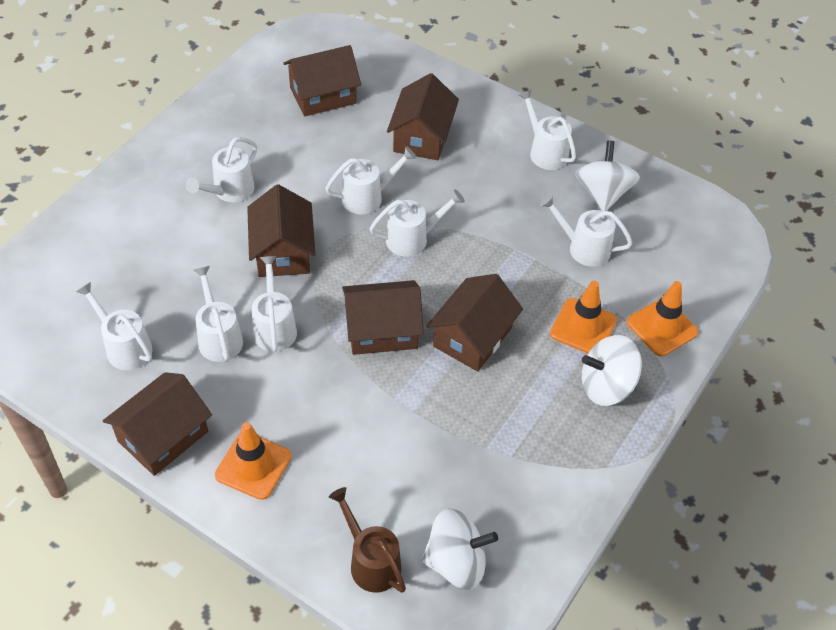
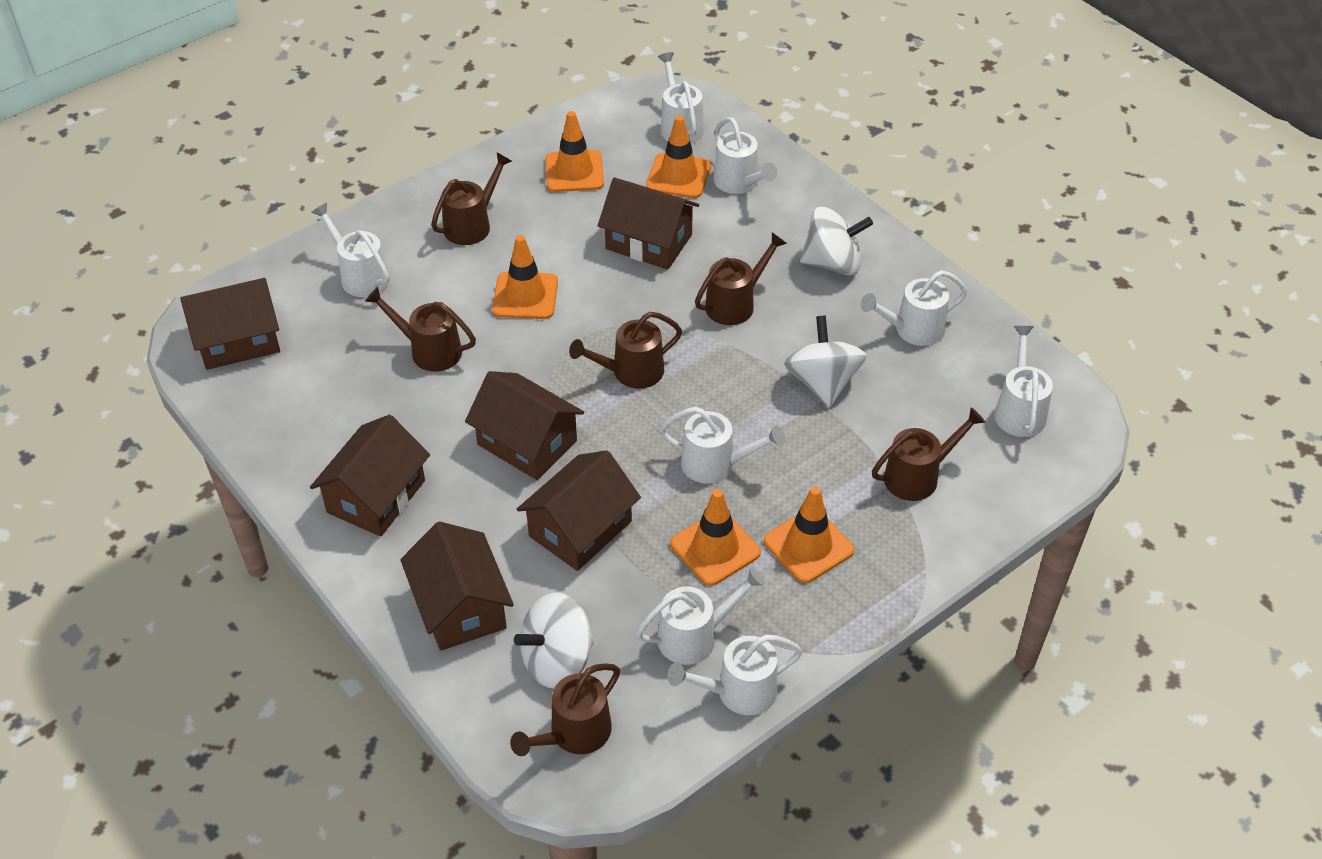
brown watering can: 1 -> 6
orange traffic cone: 3 -> 5

